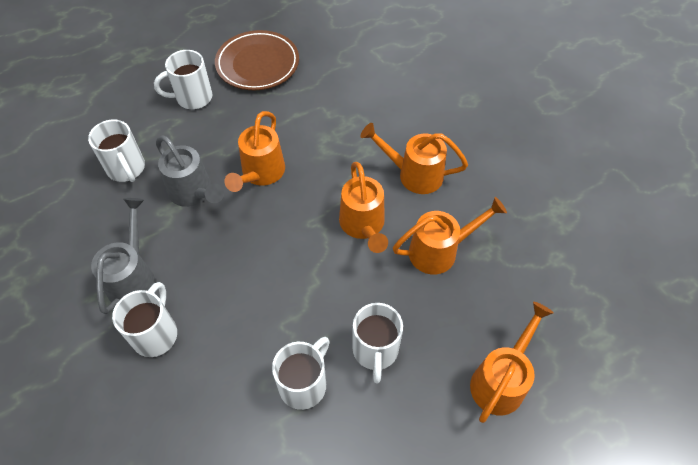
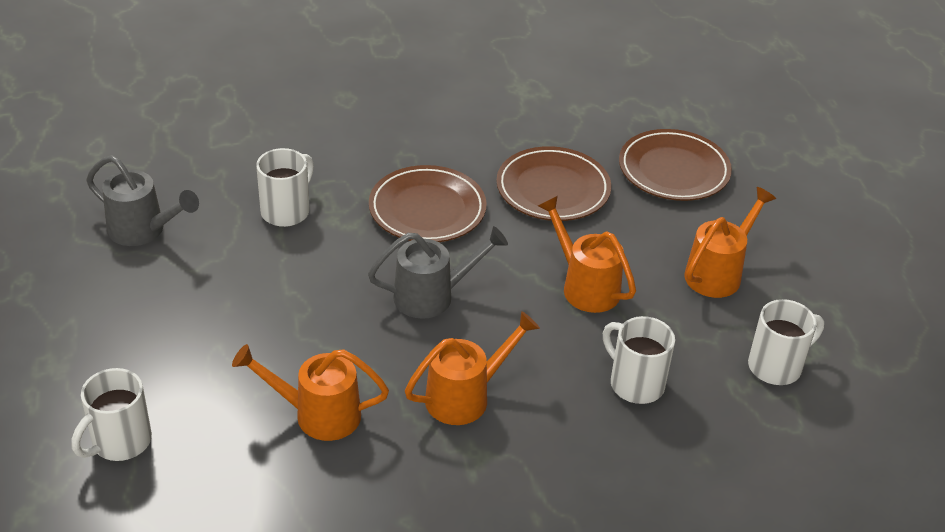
brown plate: 1 -> 3
orange watering can: 5 -> 4
white mug: 5 -> 4

